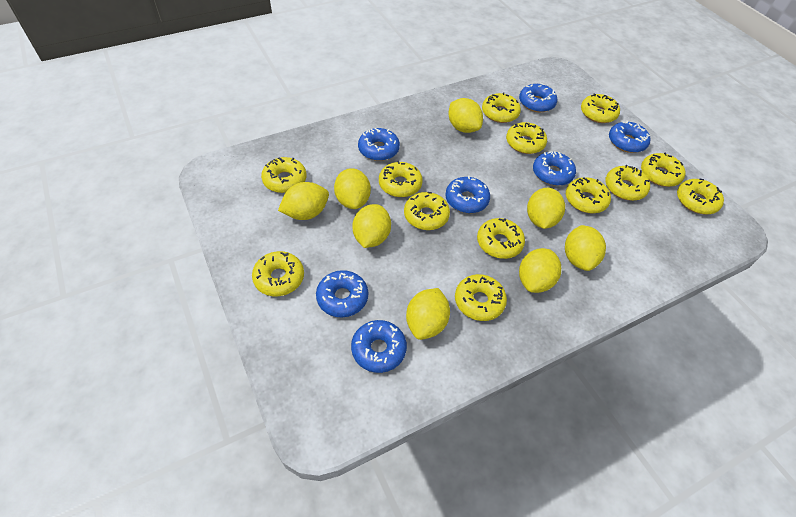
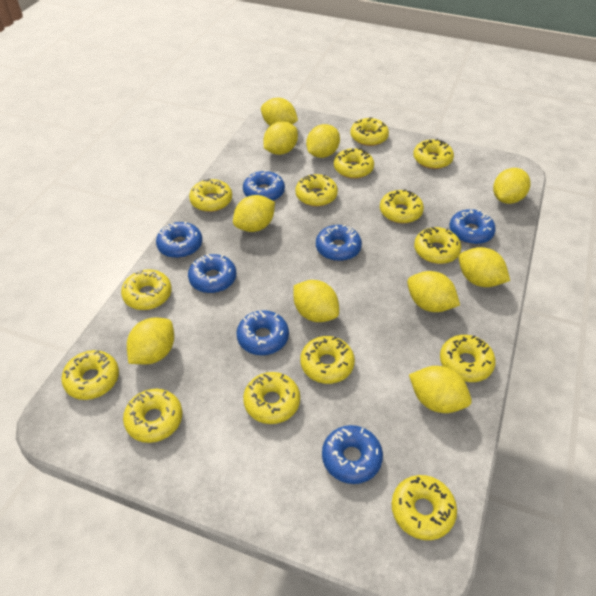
yellow donut: 13 -> 14
yellow lemon: 8 -> 10

